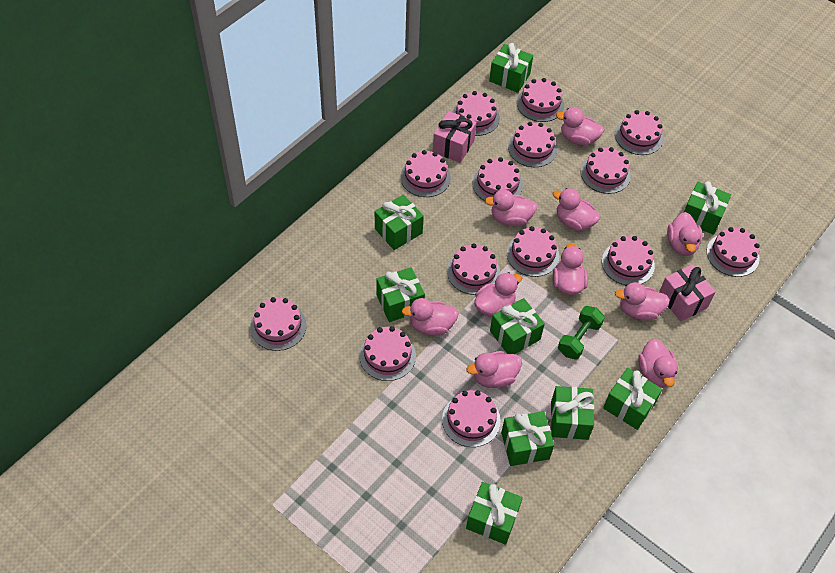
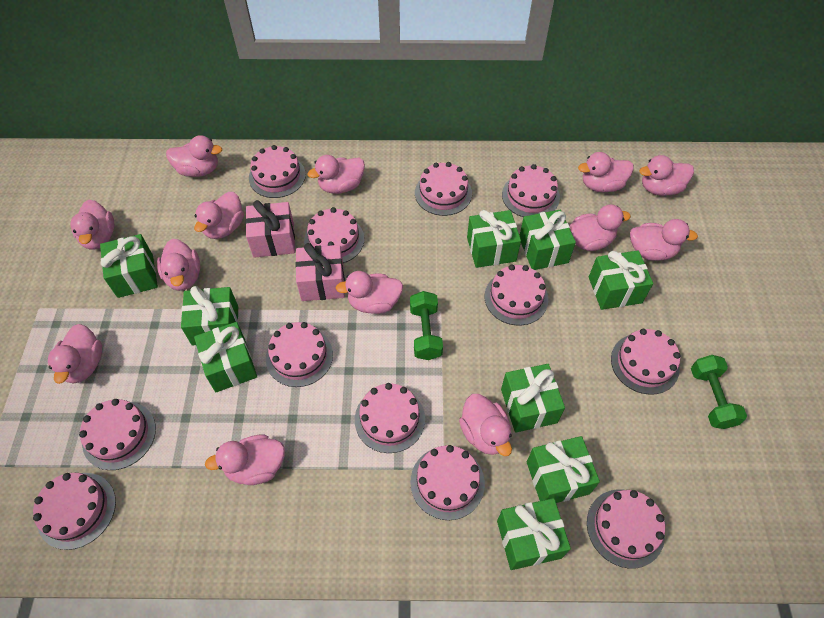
green dumbbell: 1 -> 2
pink cake: 14 -> 12
pink duck: 10 -> 13

